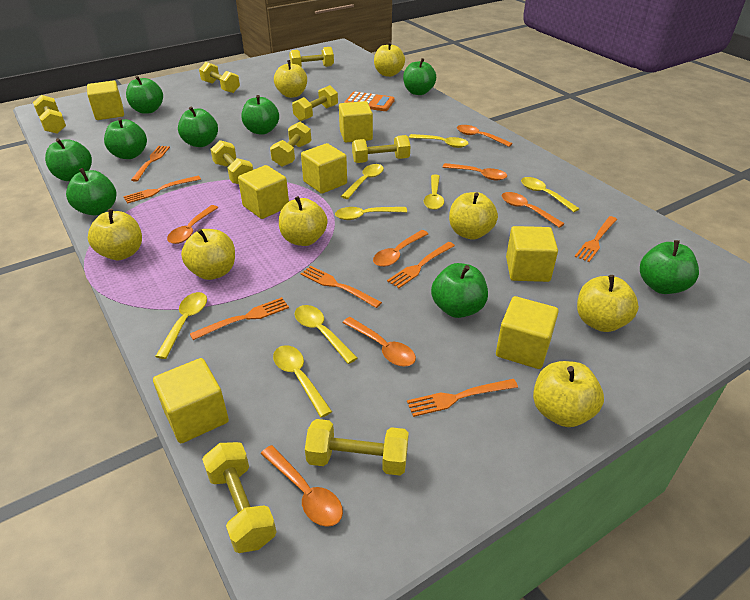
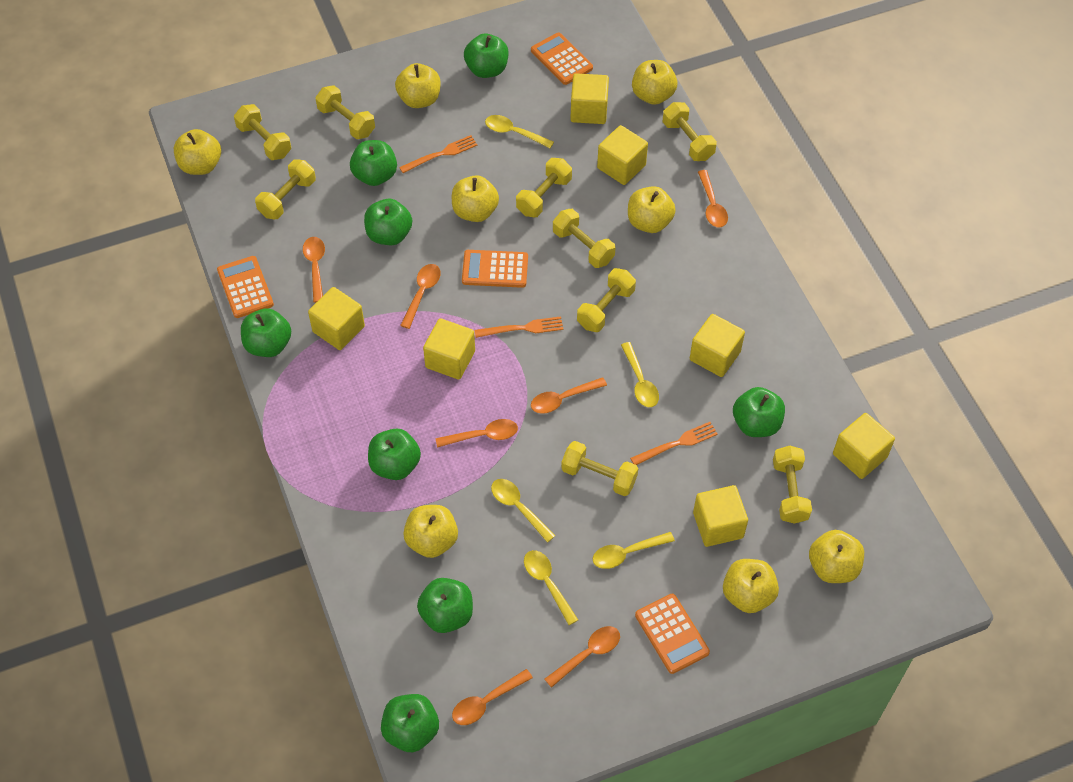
green apple: 9 -> 8
orange calculator: 1 -> 4
orange fork: 7 -> 3
yellow spoon: 8 -> 5

